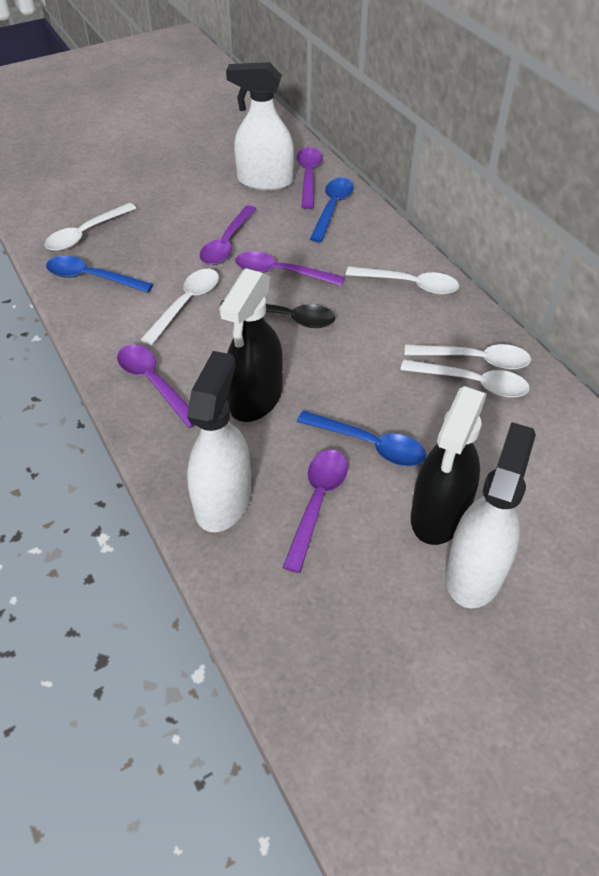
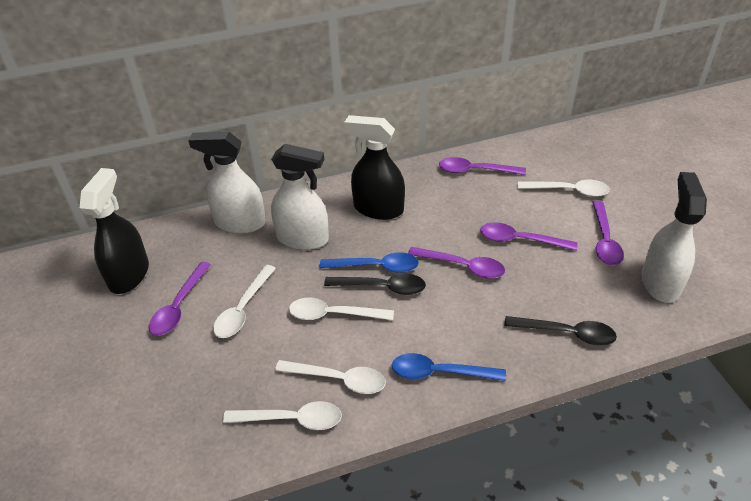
black spoon: 1 -> 2
blue spoon: 3 -> 2

